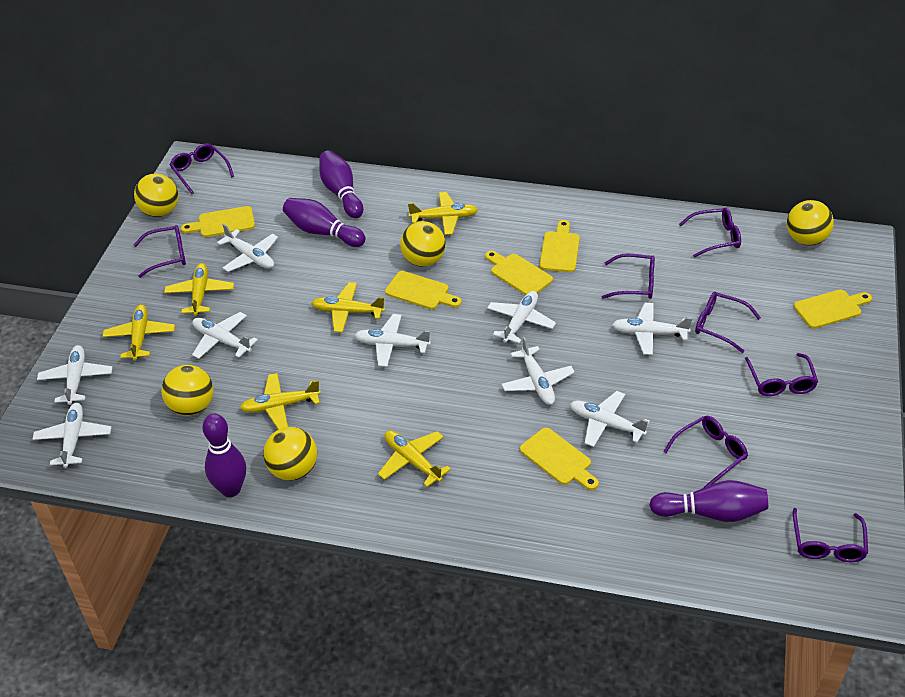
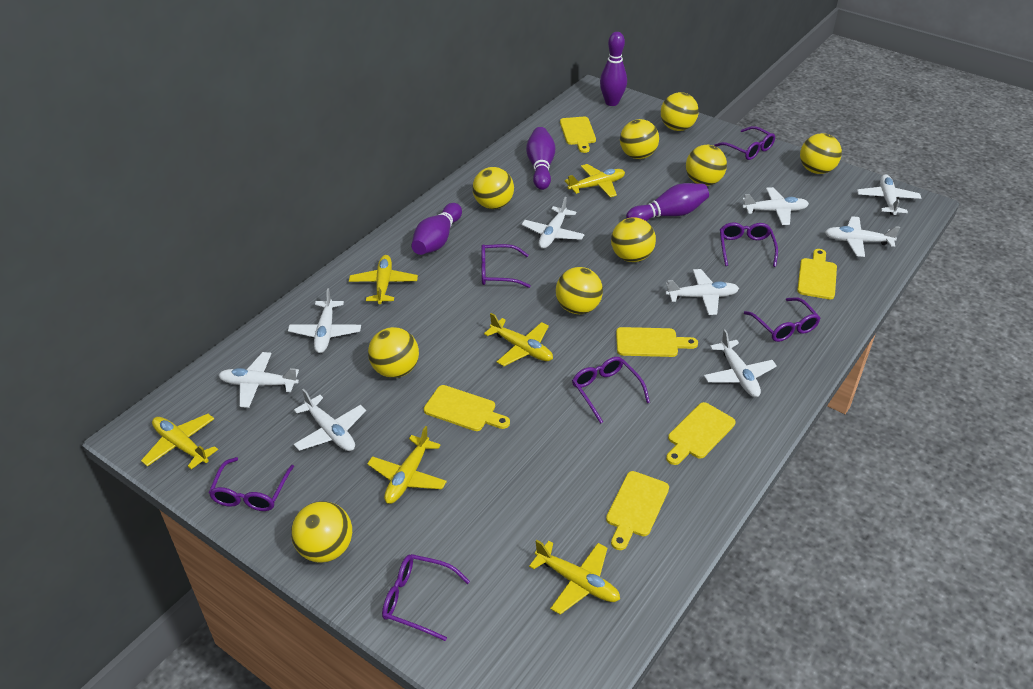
purple glasses: 8 -> 7
yellow ball: 5 -> 9

